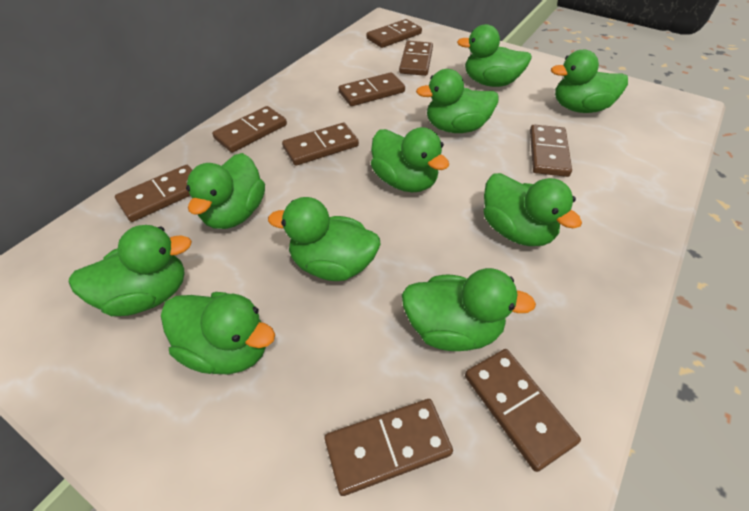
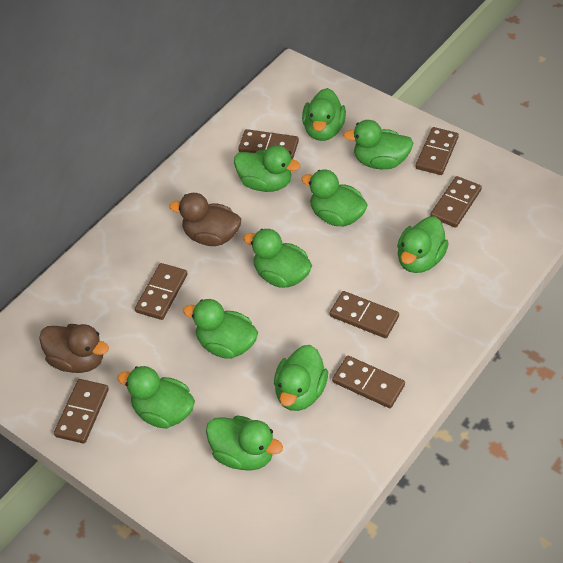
brown domino: 9 -> 7
brown duck: 0 -> 2

